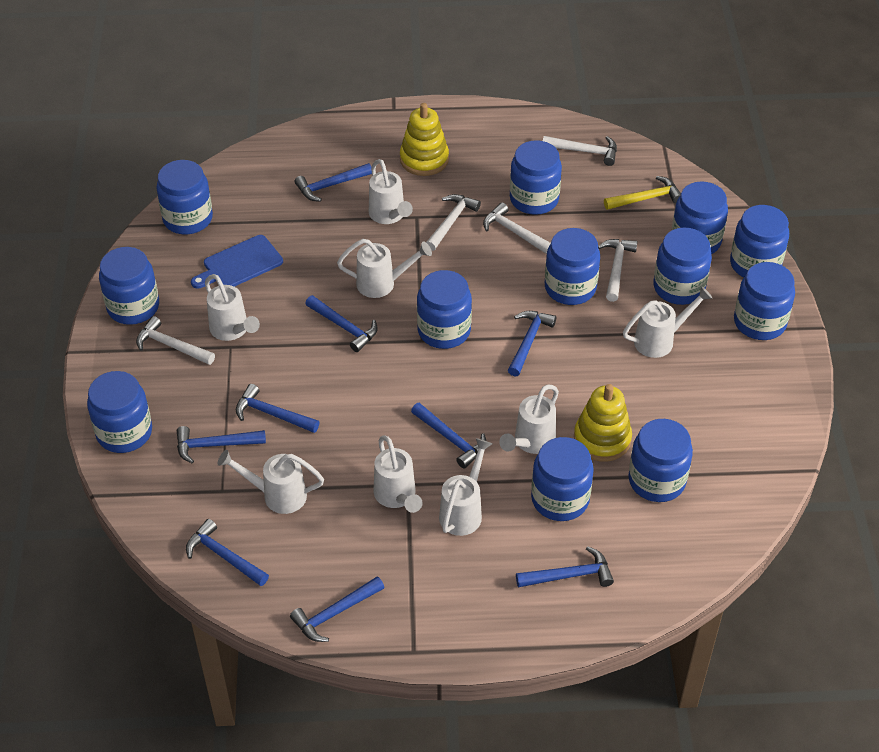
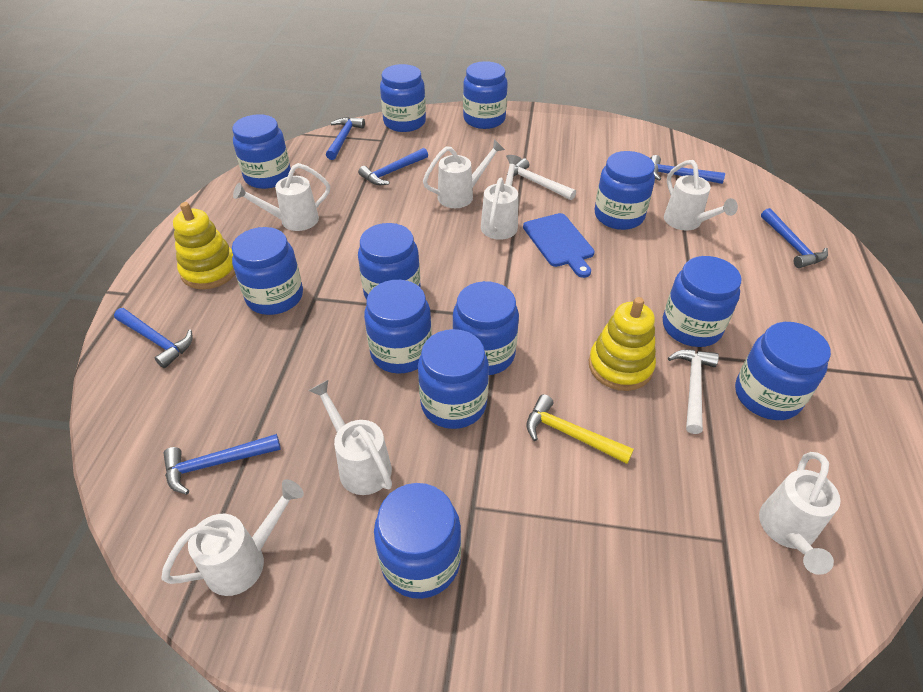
blue hammer: 9 -> 6
white hammer: 5 -> 2
white watering can: 8 -> 7

